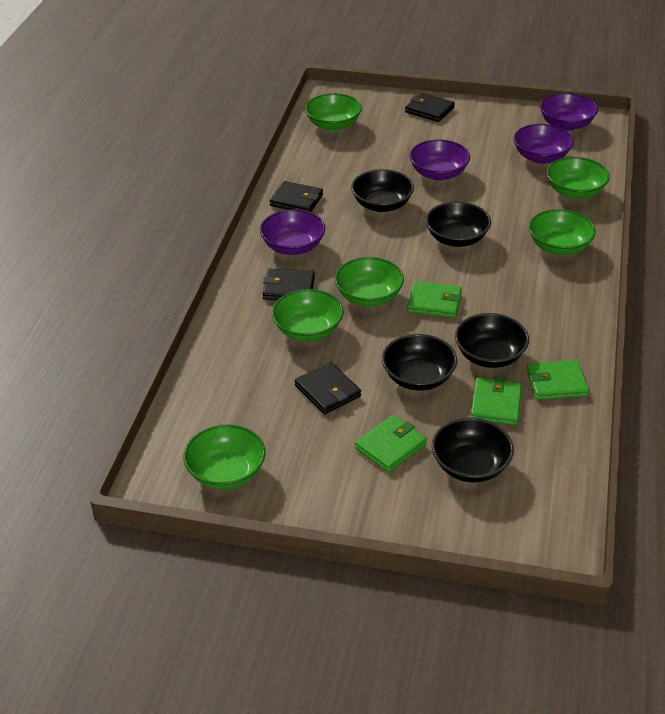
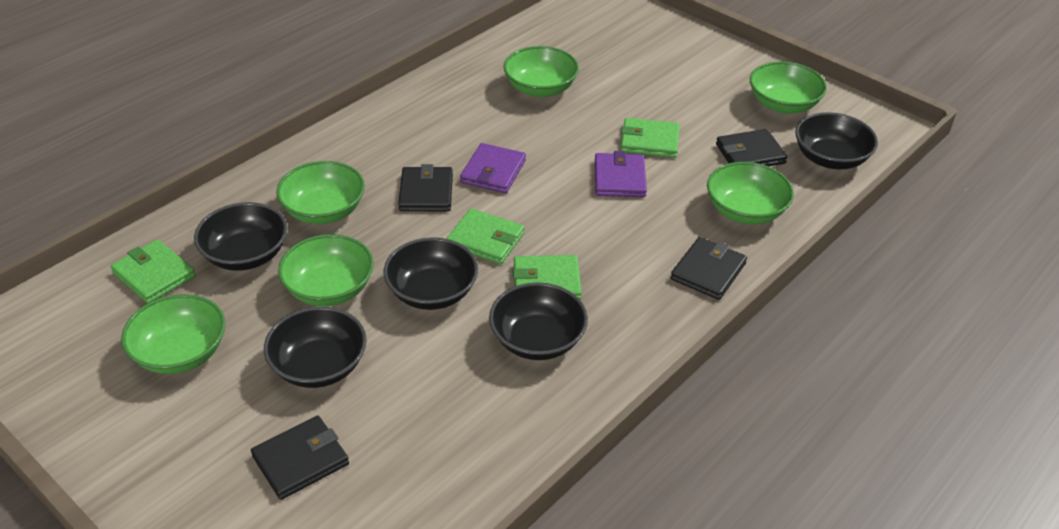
purple bowl: 4 -> 0
purple wallet: 0 -> 2

